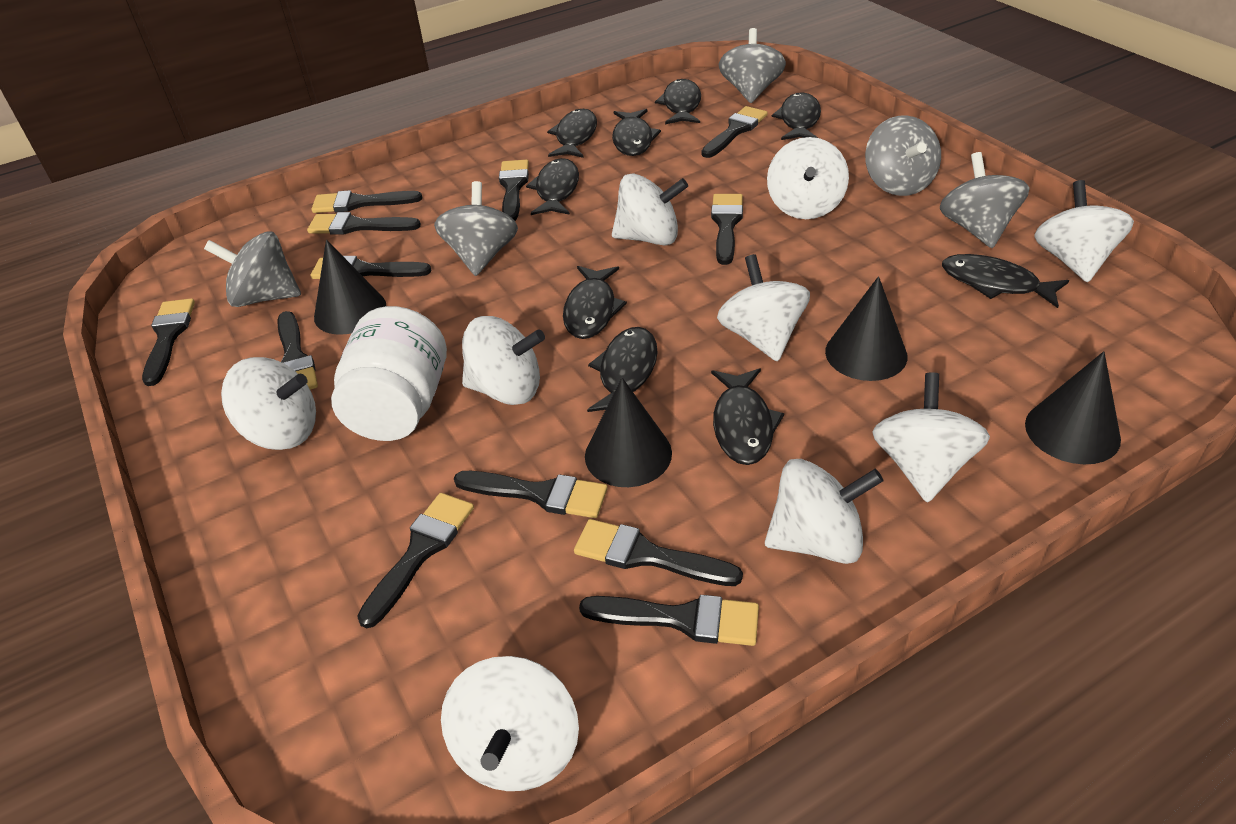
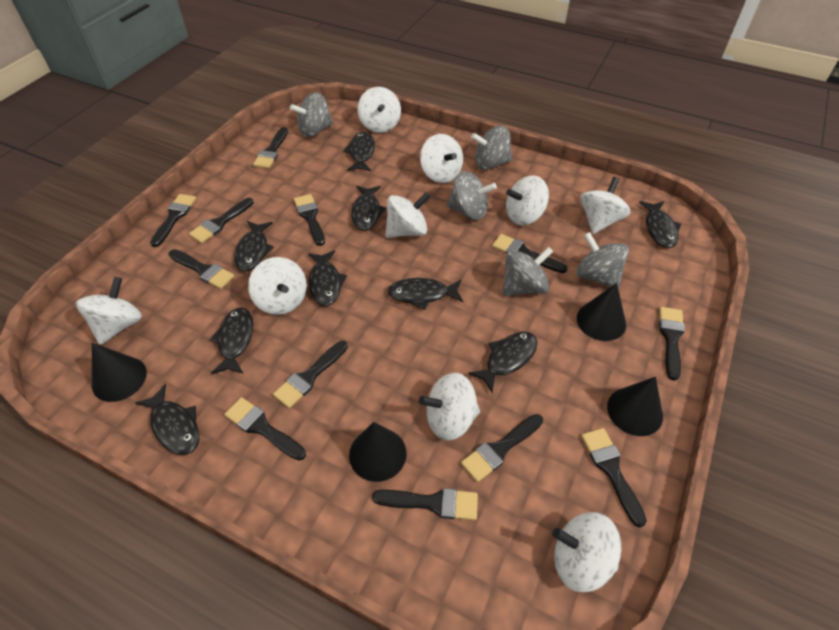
white jar: 1 -> 0

